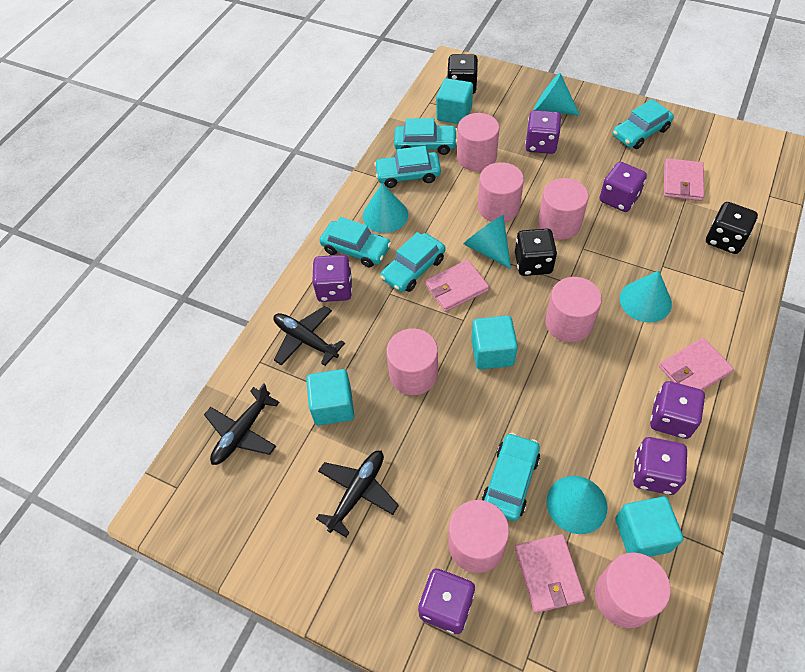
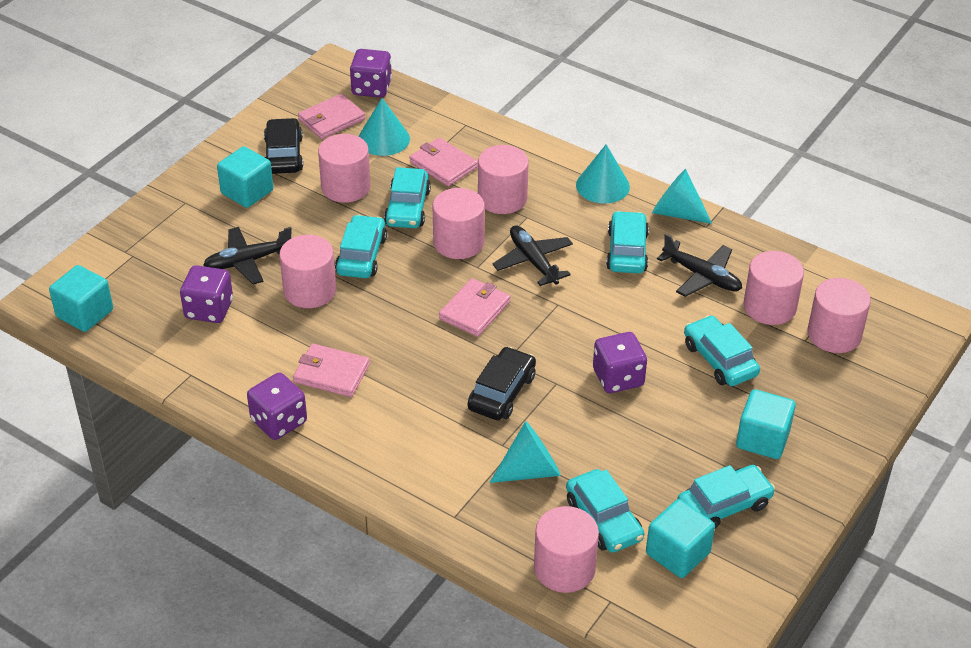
black car: 0 -> 2
black dice: 3 -> 0
purple dice: 6 -> 4
turquoise cone: 5 -> 4

